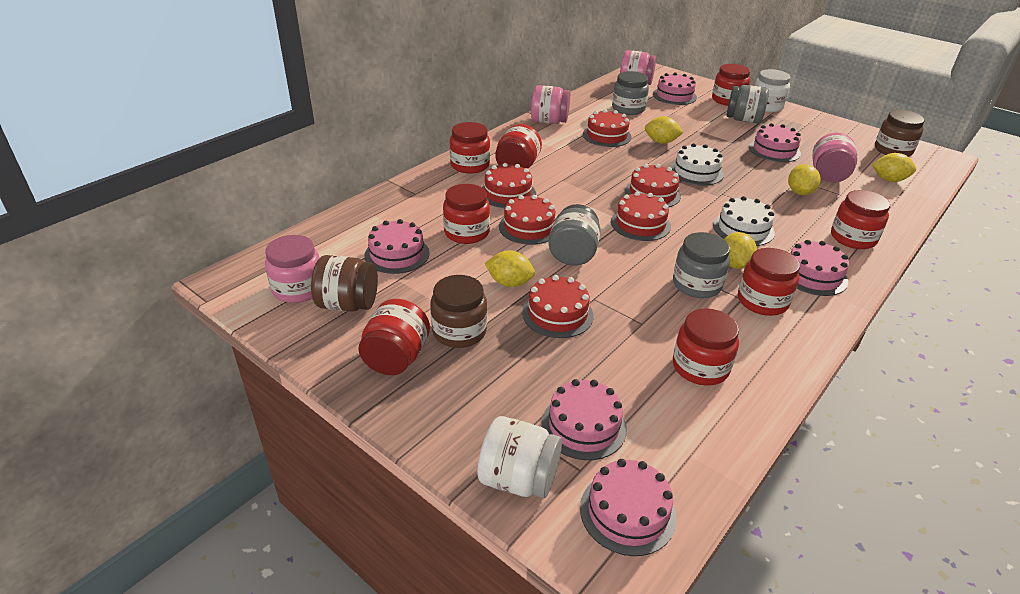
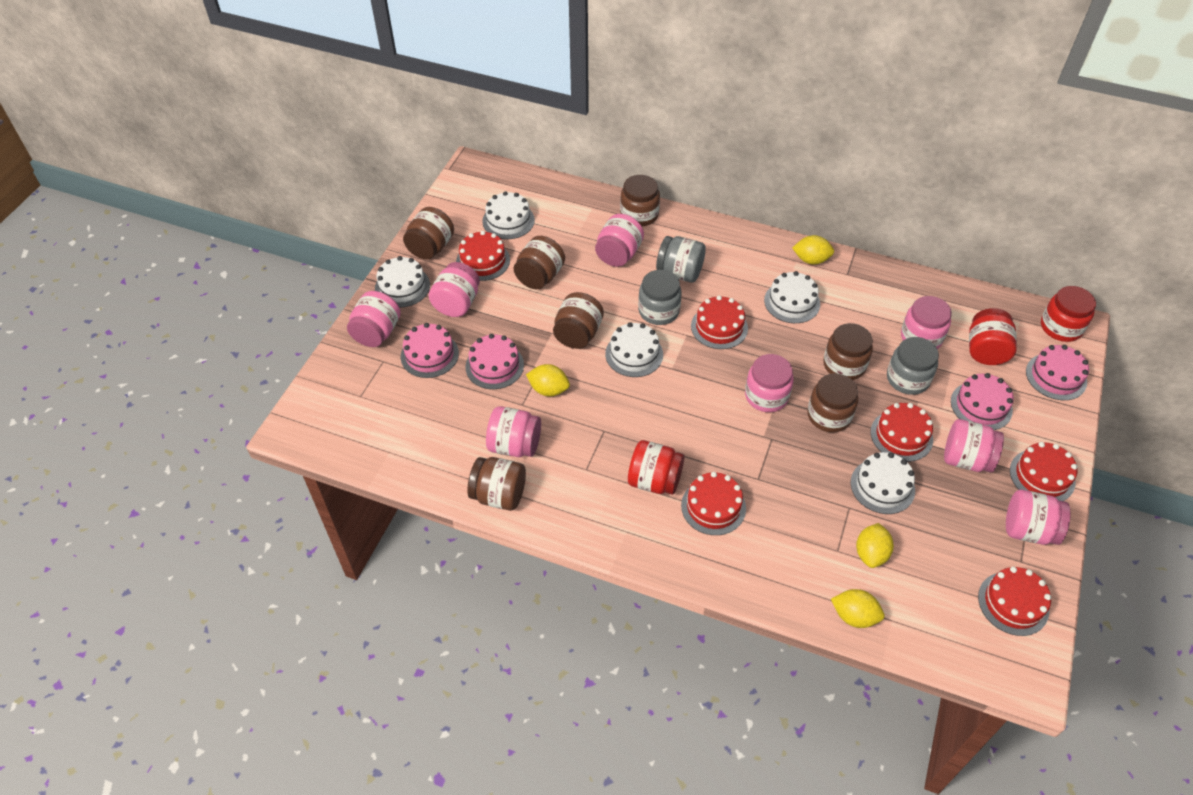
brown jar: 3 -> 7
grey jar: 4 -> 3
pink cake: 6 -> 4
pink jar: 4 -> 8
red jar: 8 -> 3
white cake: 2 -> 5
white jar: 2 -> 0
yellow lemon: 5 -> 4

